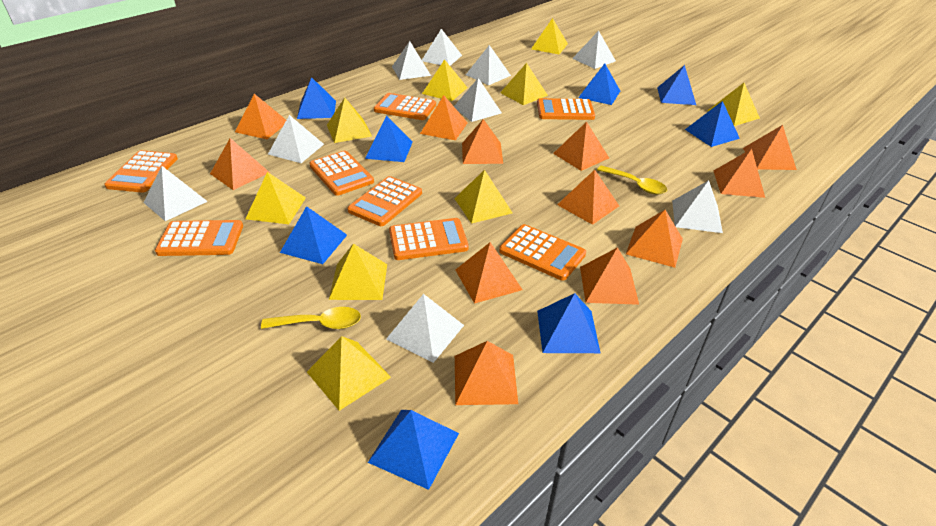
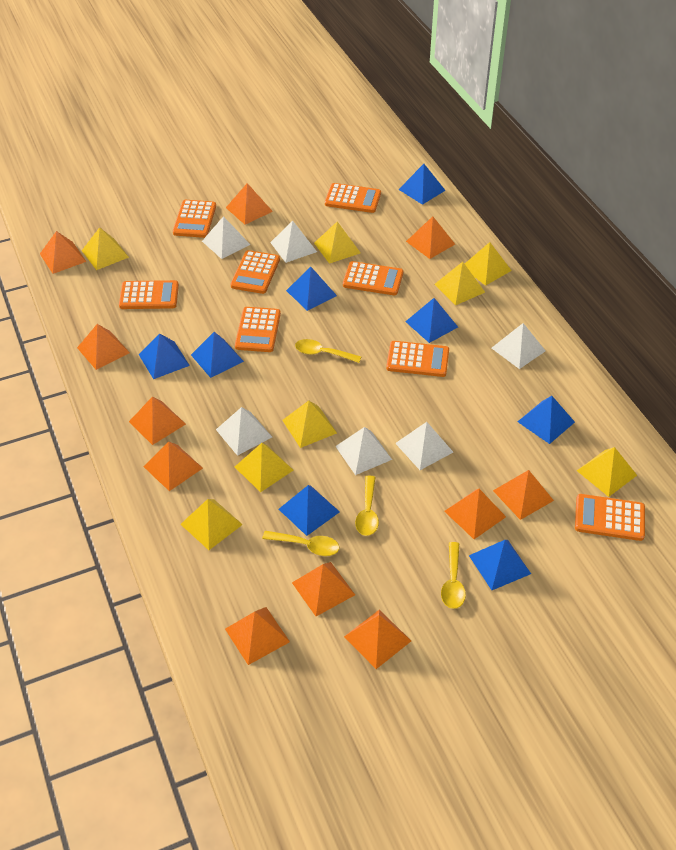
orange pyramid: 12 -> 11
white pyramid: 9 -> 6
yellow pyramid: 9 -> 8
yellow spoon: 2 -> 4

